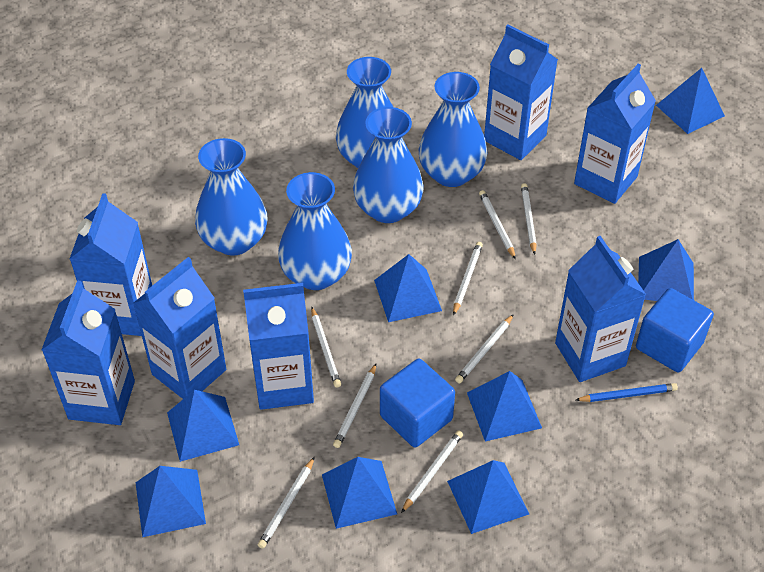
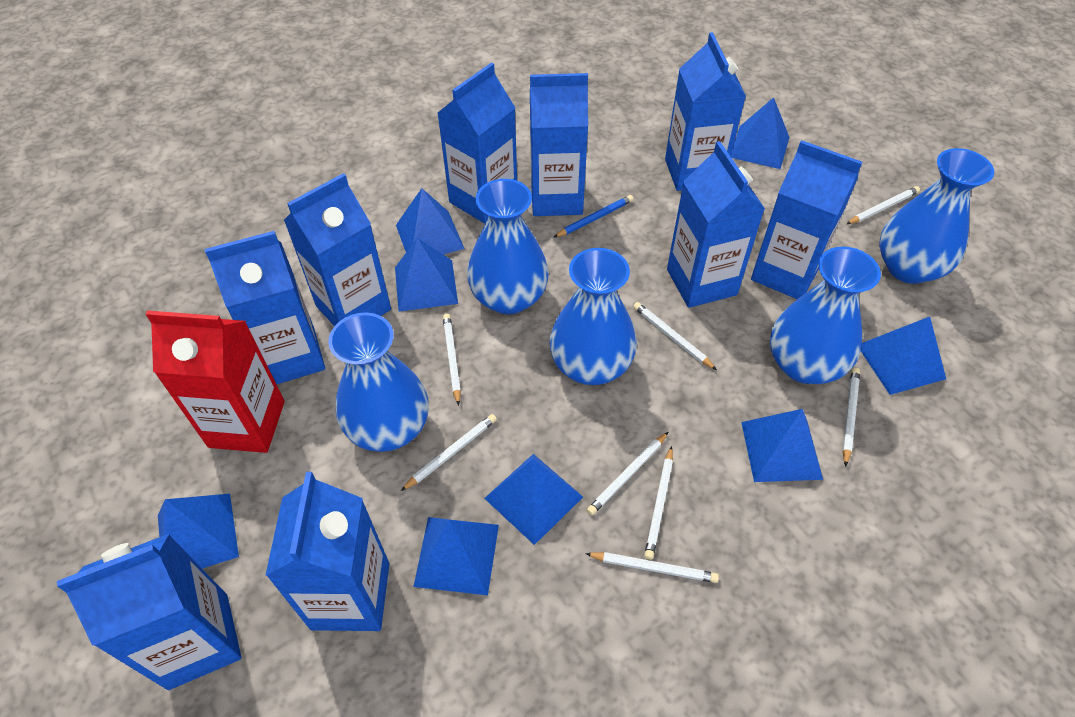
blue carton: 7 -> 9
blue cube: 2 -> 0
red carton: 0 -> 1

